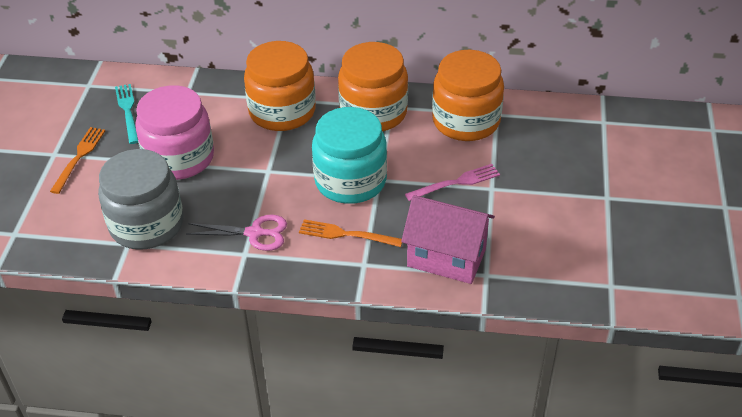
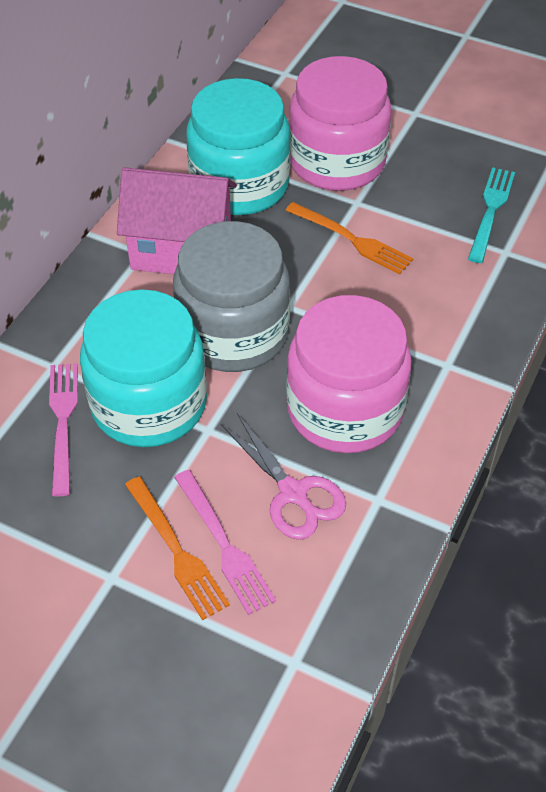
orange jar: 3 -> 0
pink fork: 1 -> 2
pink jar: 1 -> 2
turquoise jar: 1 -> 2

